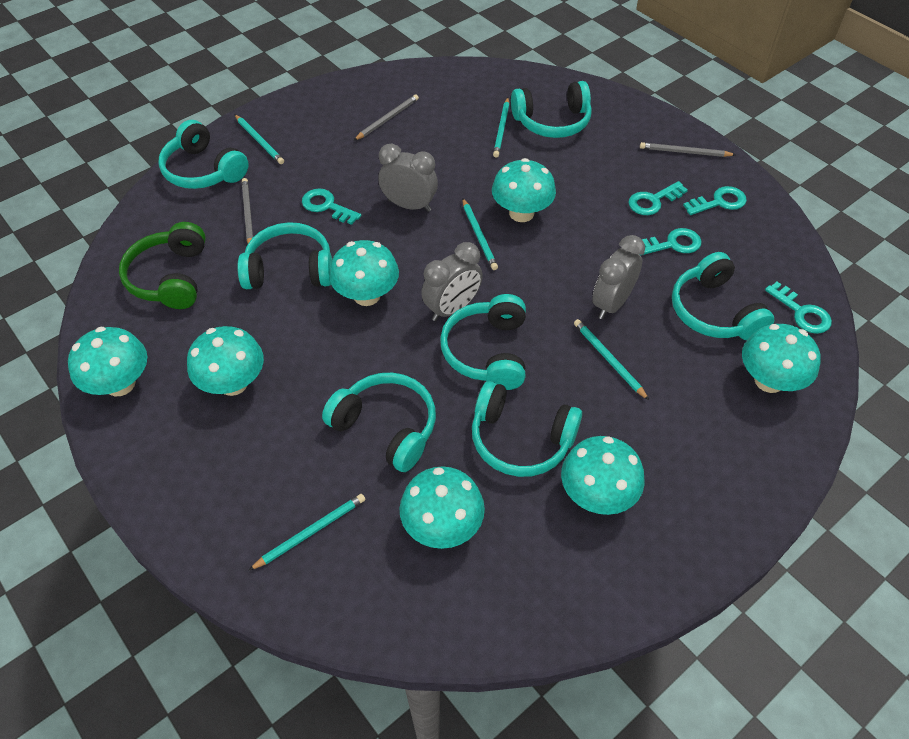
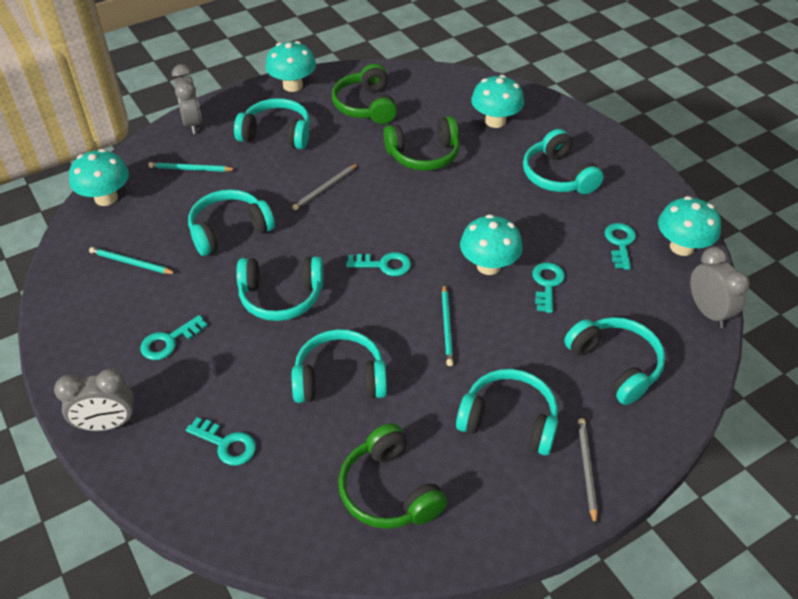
green headphones: 1 -> 3
grey pencil: 3 -> 2
turquoise mushroom: 7 -> 5
turquoise pencil: 5 -> 3

